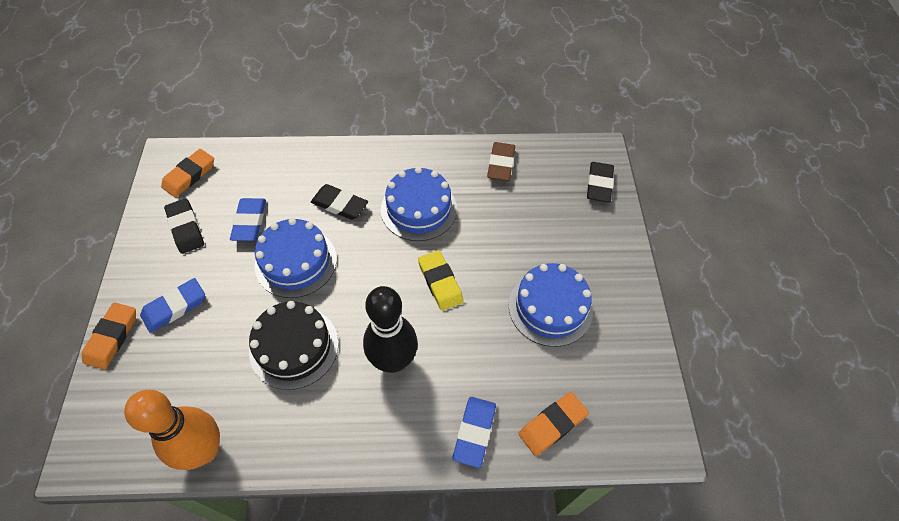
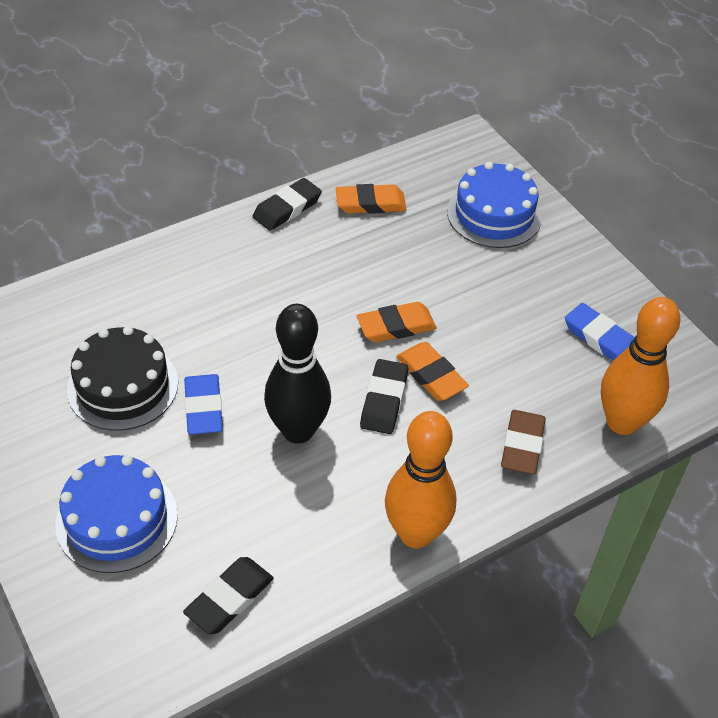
blue cake: 3 -> 2
blue eraser: 3 -> 2
orange bowling pin: 1 -> 2
yellow eraser: 1 -> 0

